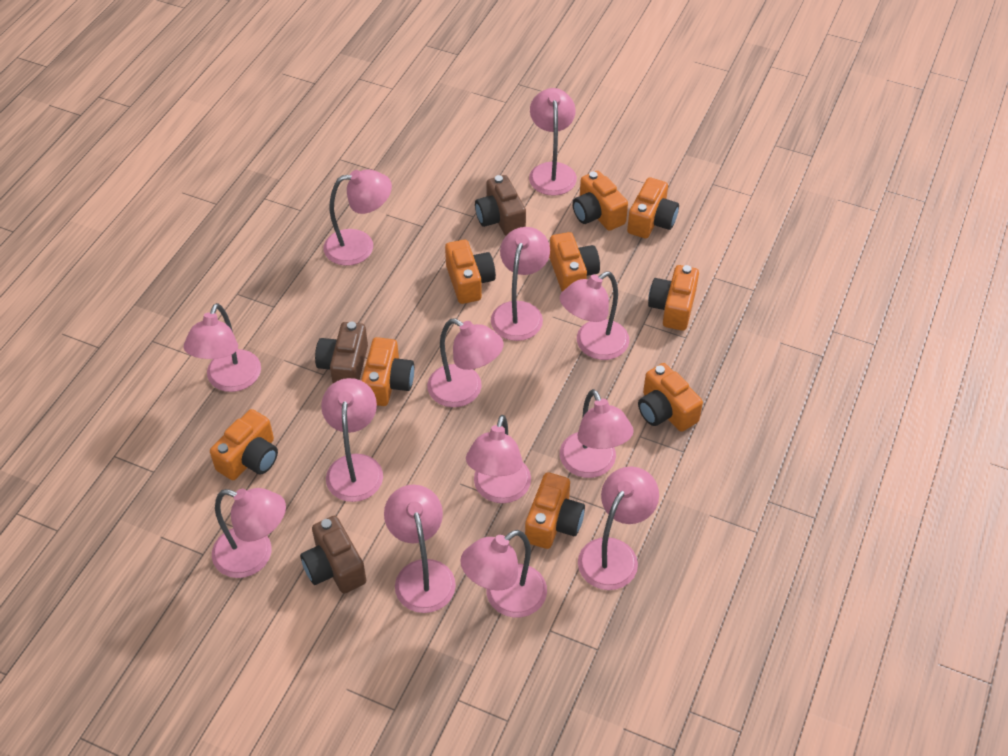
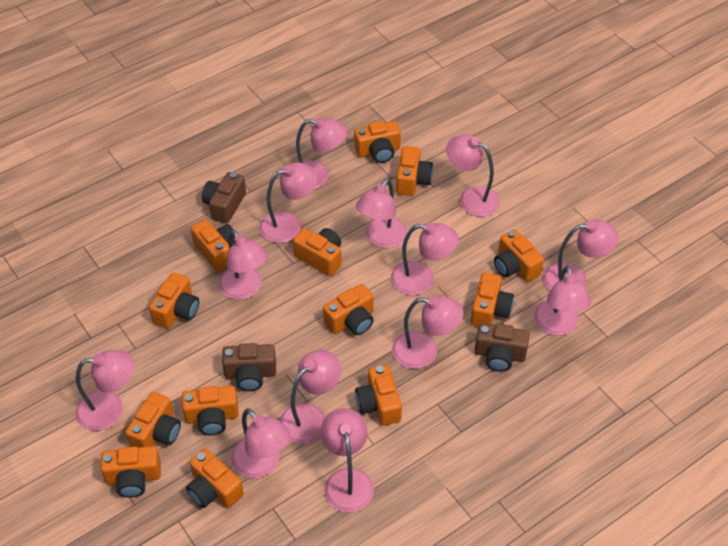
orange camera: 9 -> 13

